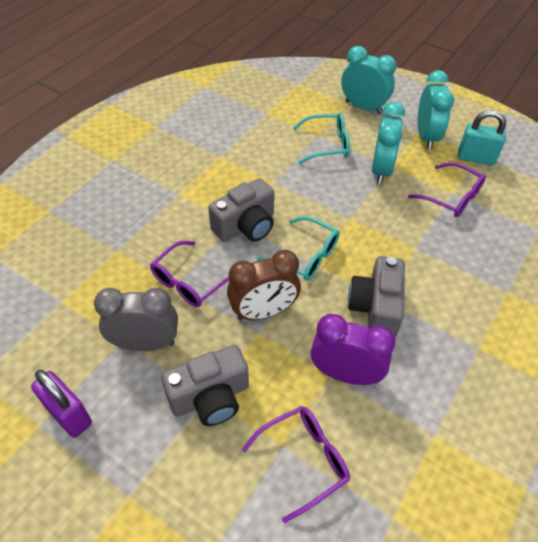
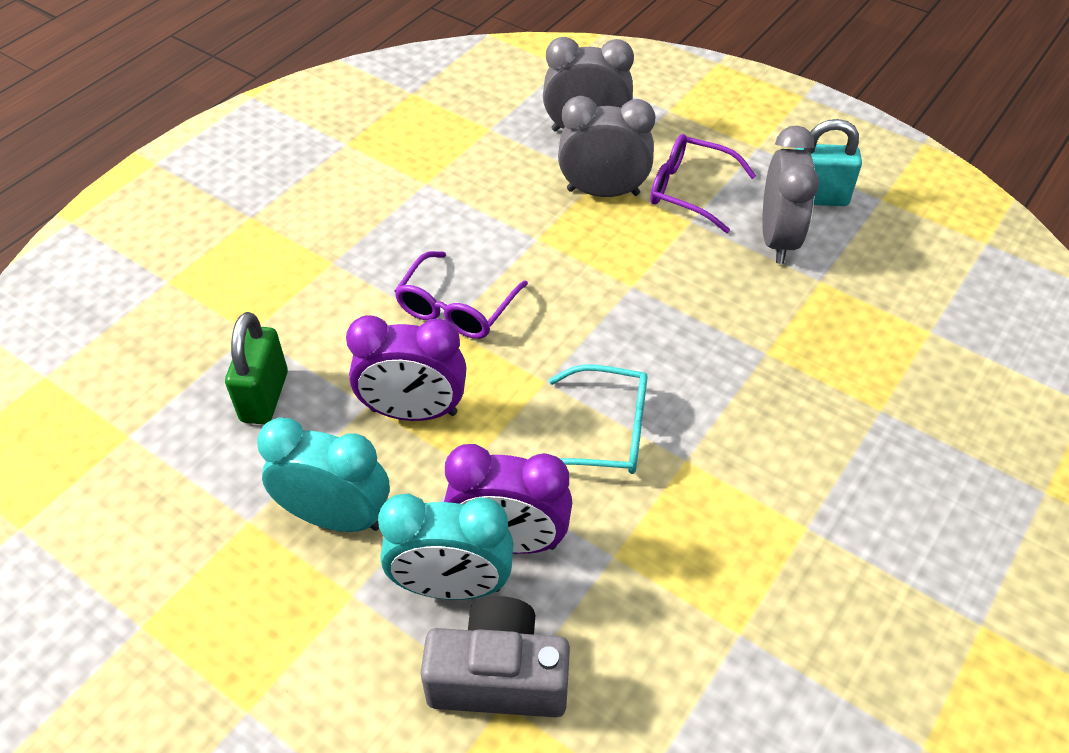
brown clock: 1 -> 0
green padlock: 0 -> 1
grey camera: 3 -> 1
grey clock: 1 -> 3
purple clock: 1 -> 2
purple glasses: 3 -> 2
purple padlock: 1 -> 0
turquoise clock: 3 -> 2
turquoise glasses: 2 -> 1

